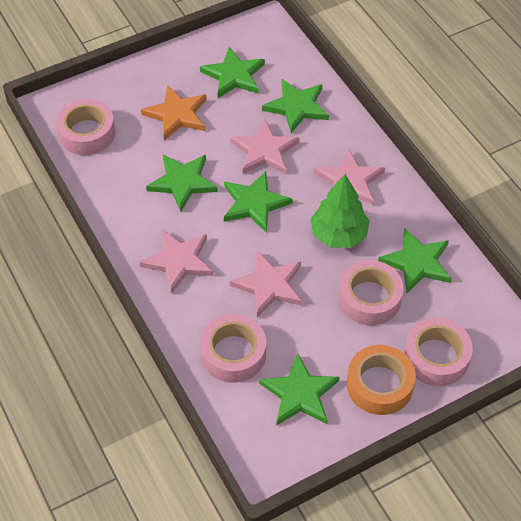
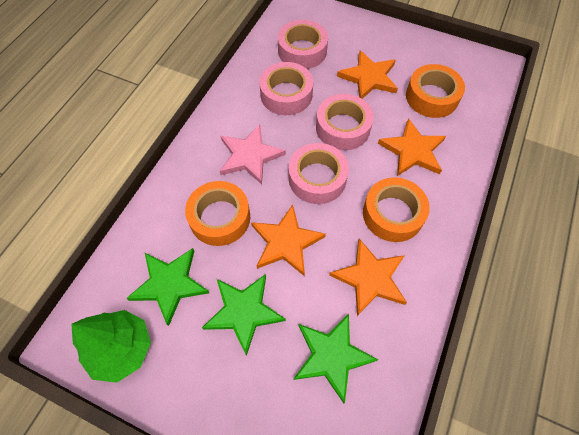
green star: 6 -> 3
orange star: 1 -> 4
orange tape: 1 -> 3
pink star: 4 -> 1

